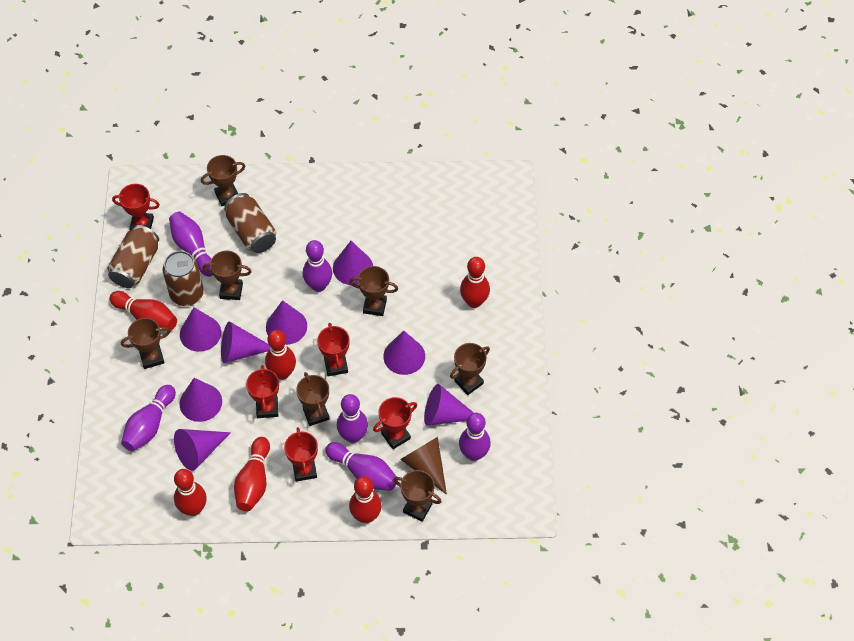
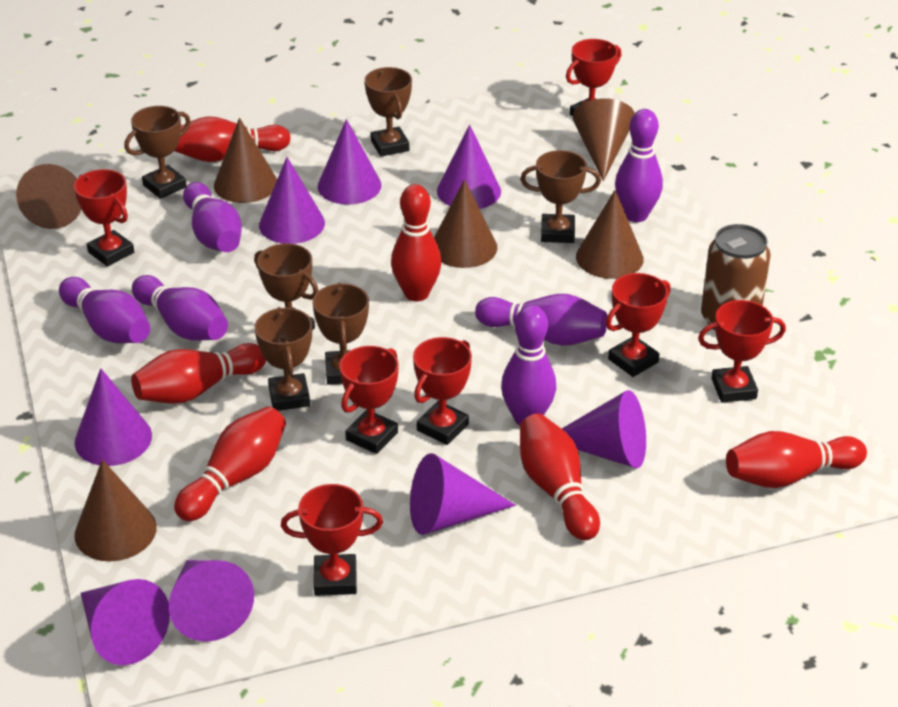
brown can: 3 -> 1
brown cone: 1 -> 6
brown trophy: 7 -> 6
red trophy: 5 -> 7

